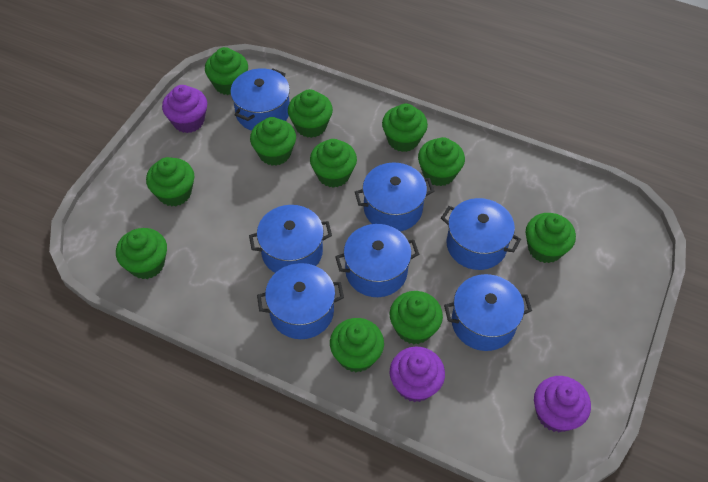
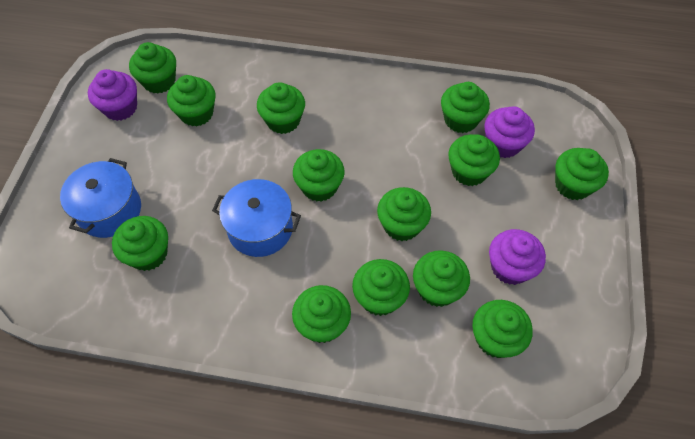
blue pot: 7 -> 2
green cupcake: 11 -> 13

